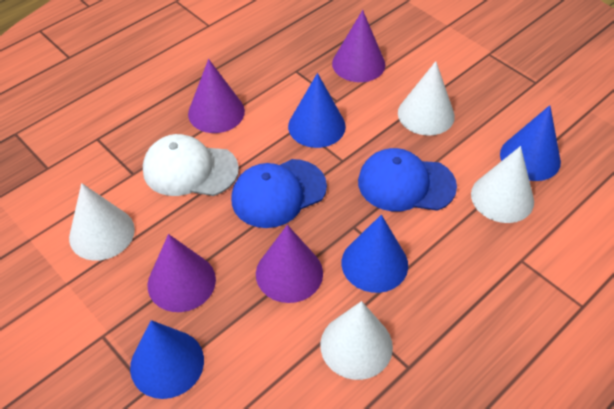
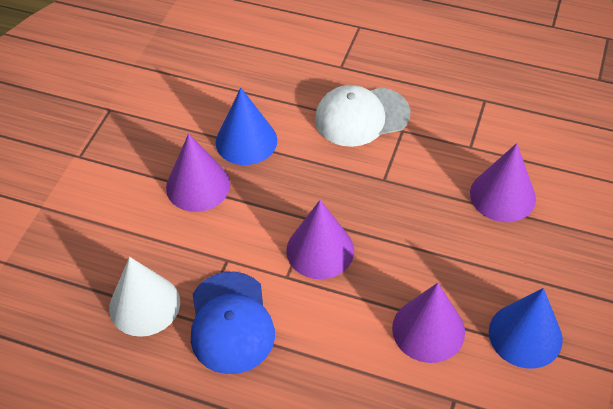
blue cap: 2 -> 1
blue cone: 4 -> 2
white cone: 4 -> 1

